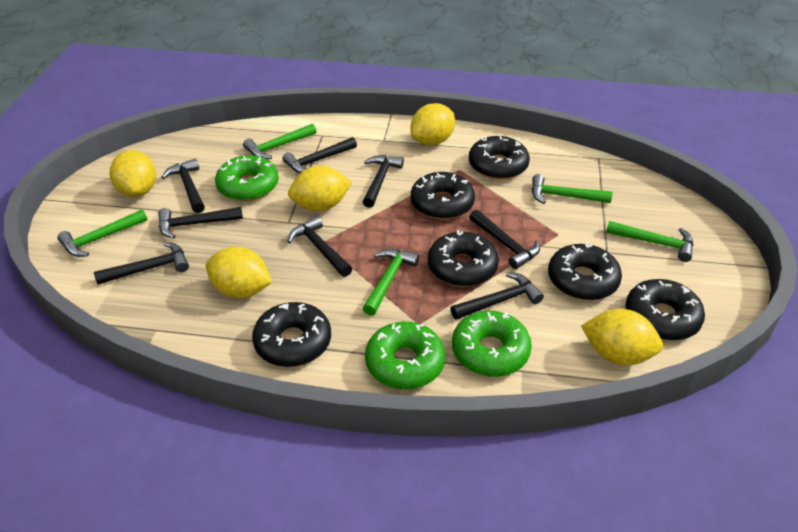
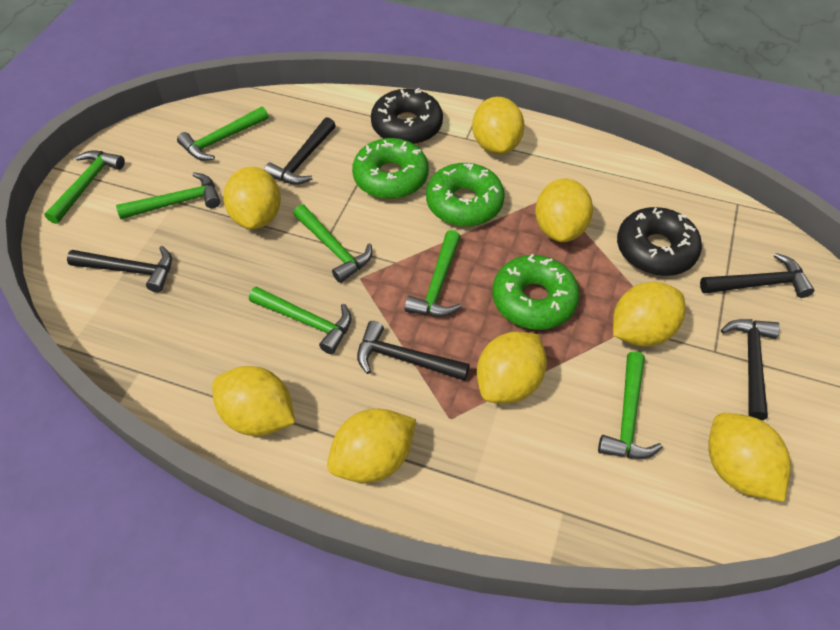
black donut: 6 -> 2
black hammer: 8 -> 5
green hammer: 5 -> 7
yellow lemon: 5 -> 8

